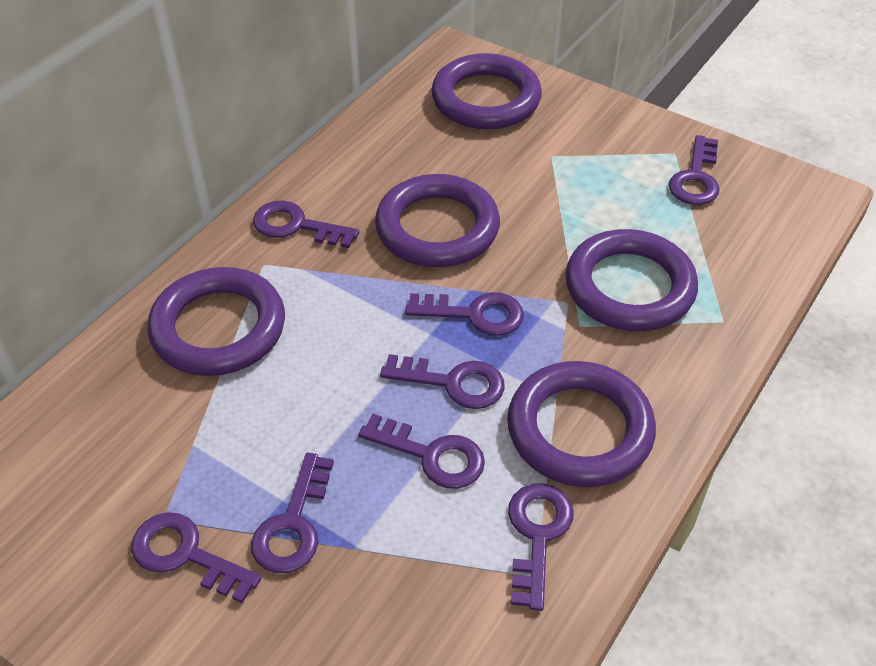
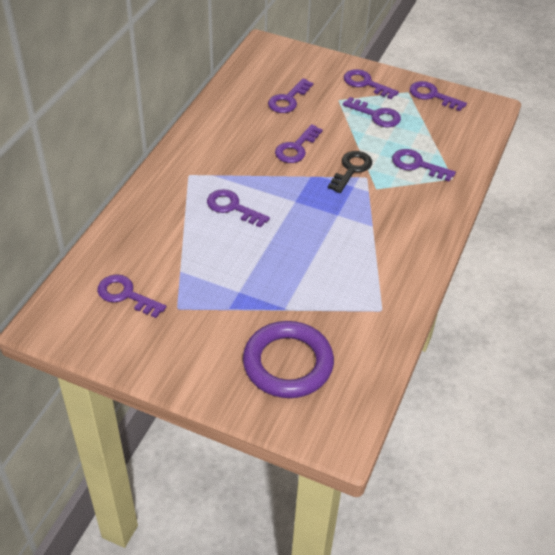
black key: 0 -> 1
purple ring: 5 -> 1

